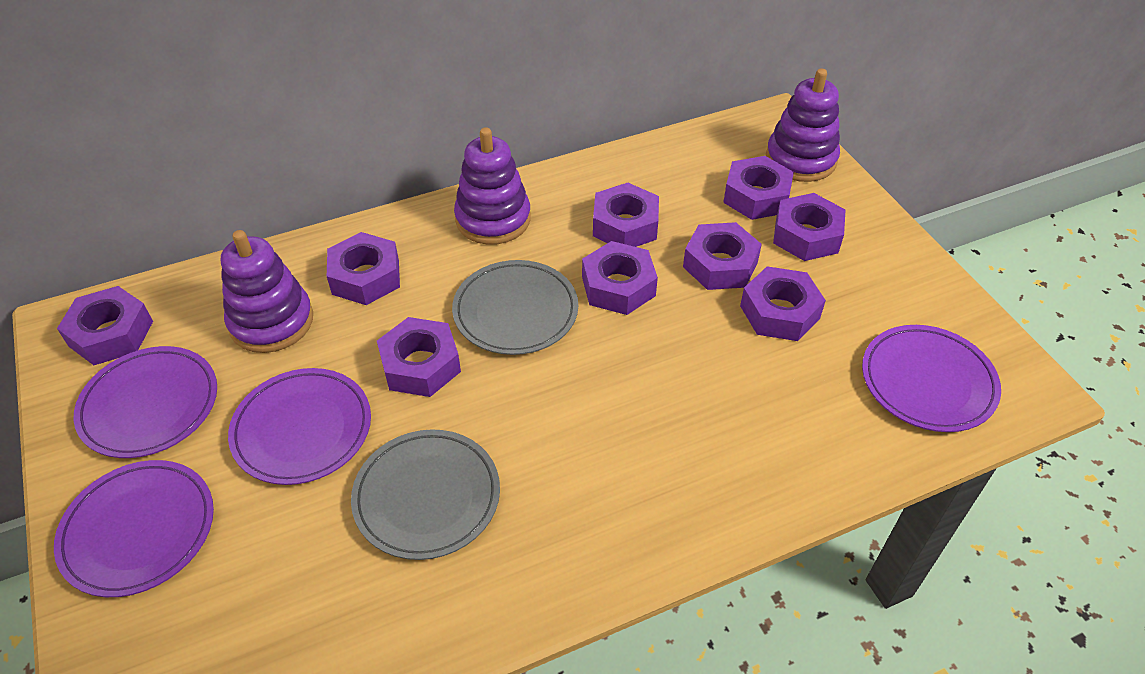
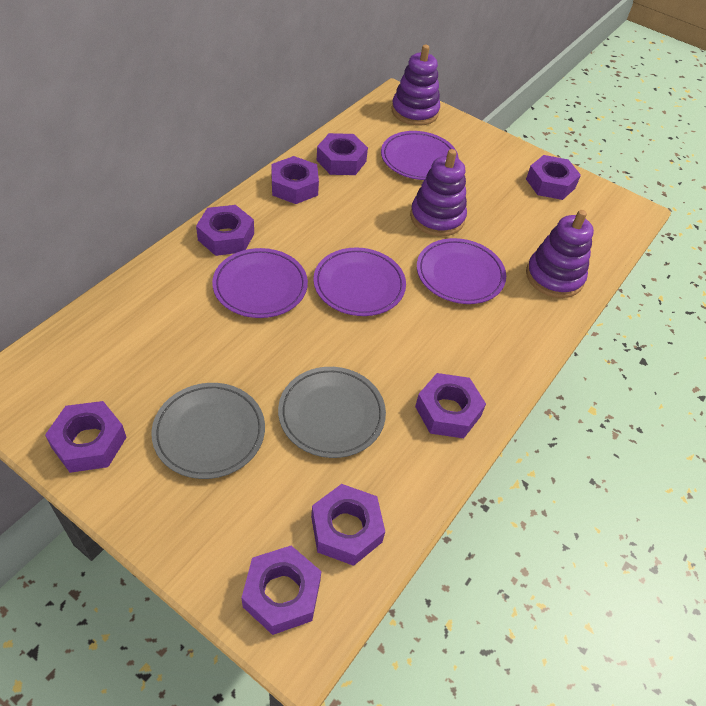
purple nut: 9 -> 8

